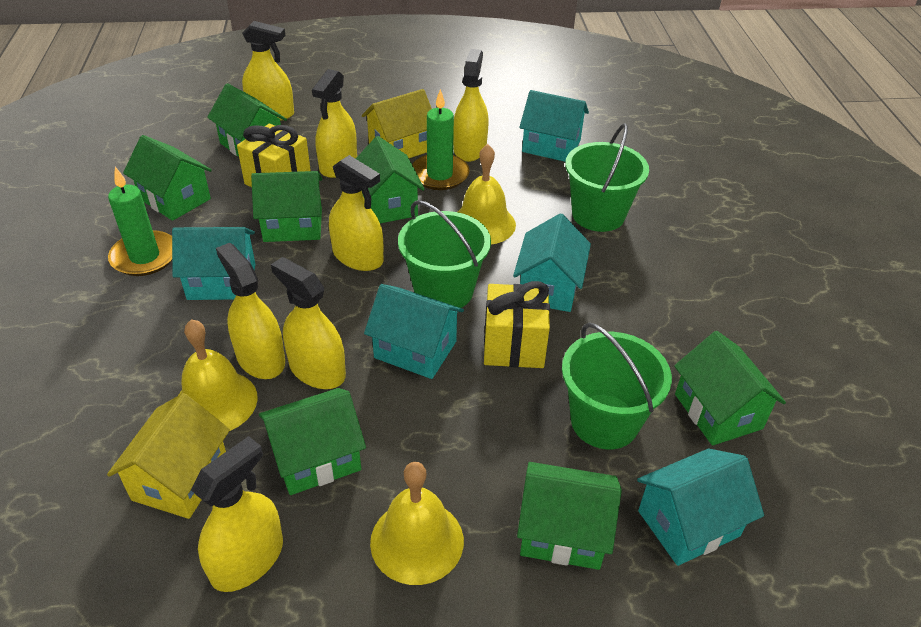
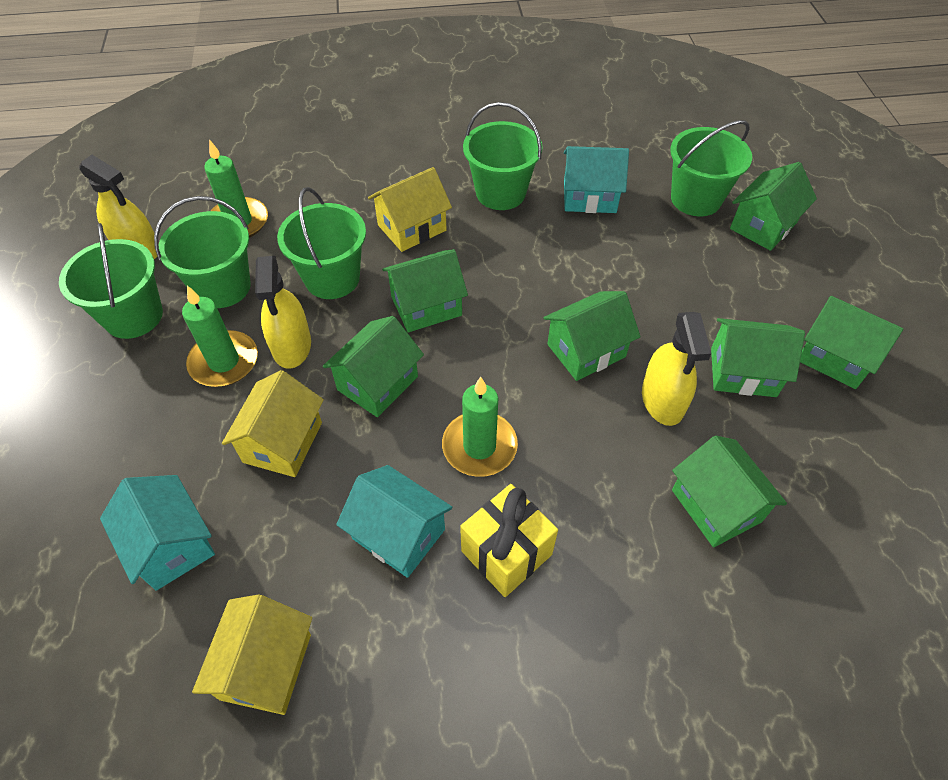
green bucket: 3 -> 5
green candle: 2 -> 3
turquoise house: 5 -> 3
yellow bell: 3 -> 0
yellow gift: 2 -> 1
yellow house: 2 -> 3
yellow spray bottle: 7 -> 3

